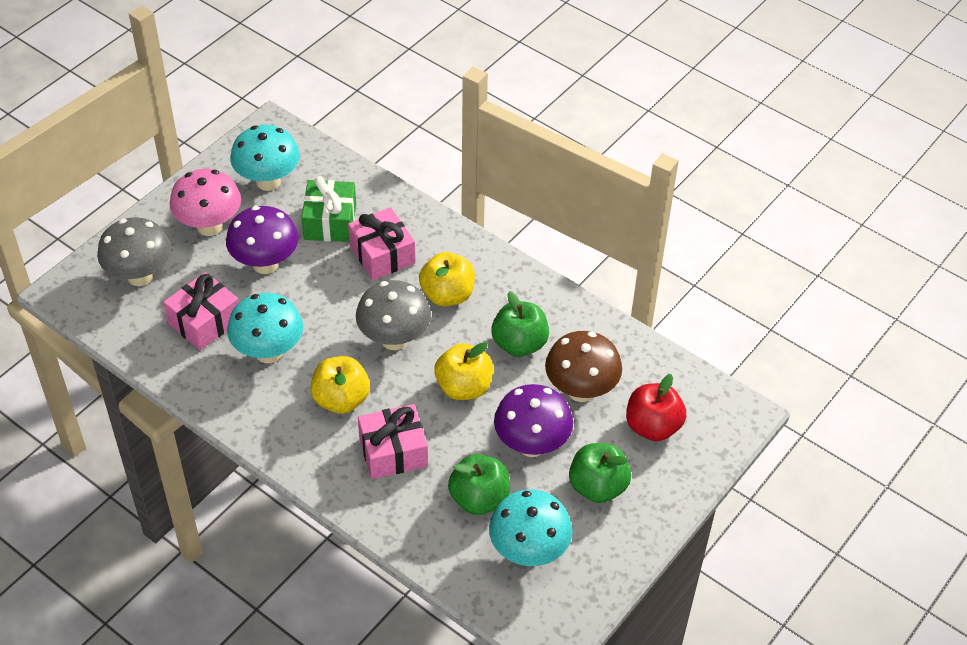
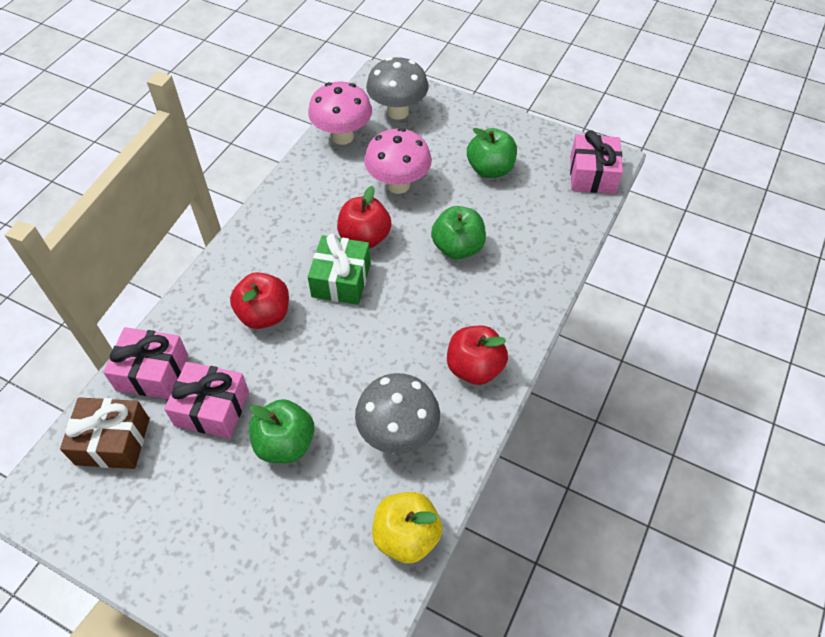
brown gift: 0 -> 1
brown mushroom: 1 -> 0
pink mushroom: 1 -> 2
purple mushroom: 2 -> 0
red apple: 1 -> 3
turquoise mushroom: 3 -> 0
yellow apple: 3 -> 1

